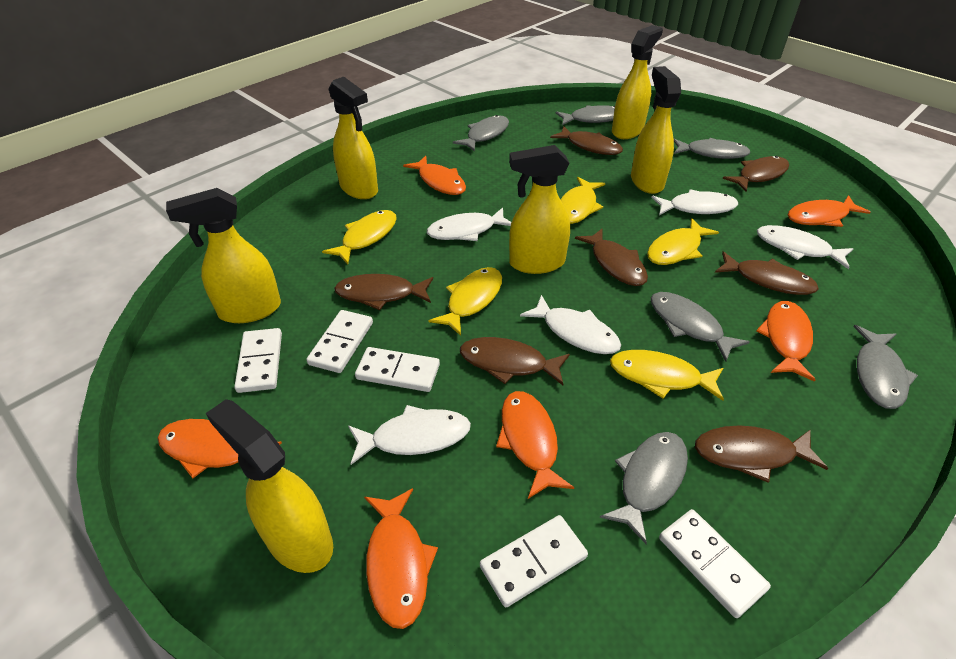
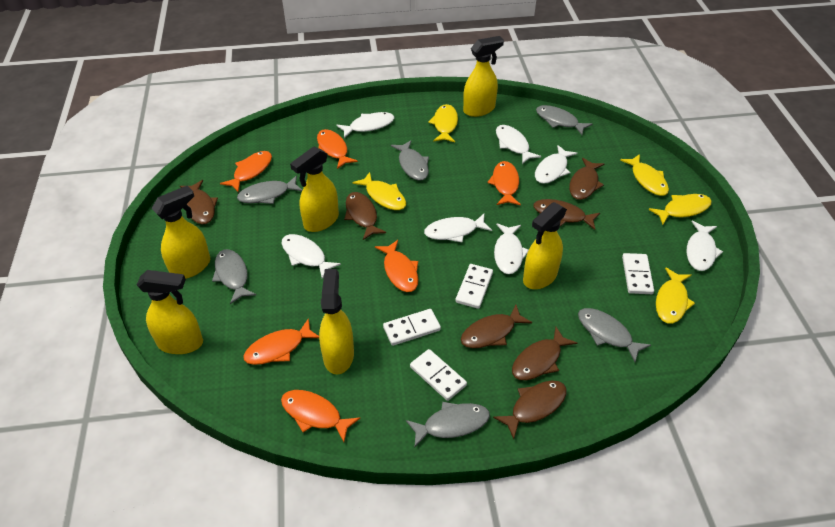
white domino: 5 -> 4
white fish: 5 -> 7

